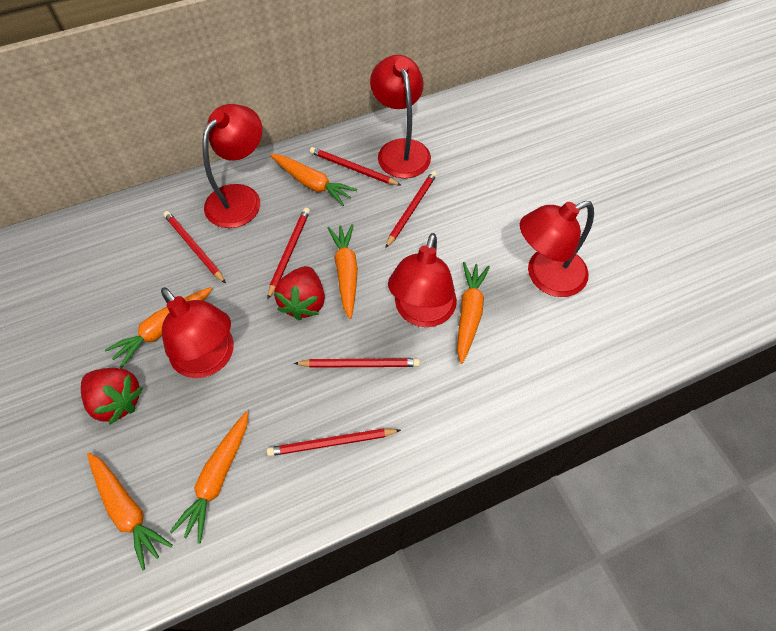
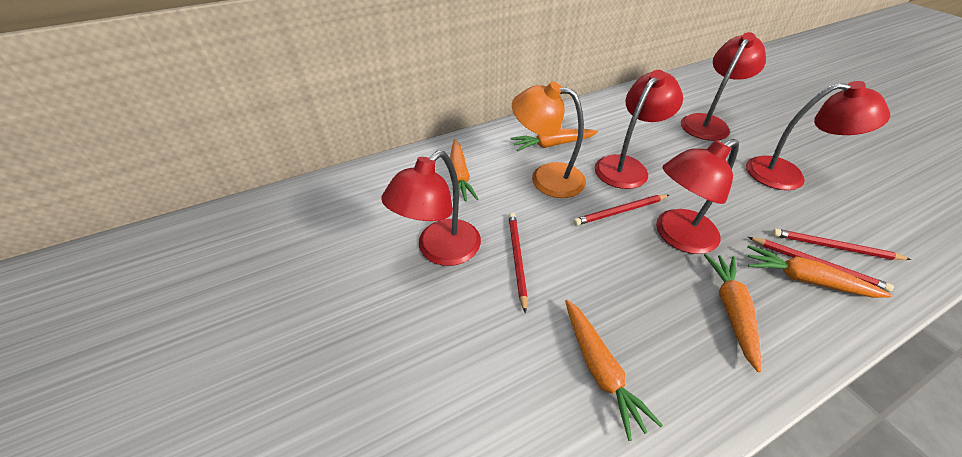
orange carrot: 6 -> 5
orange lamp: 0 -> 1
red pencil: 6 -> 4
red strawberry: 2 -> 0

